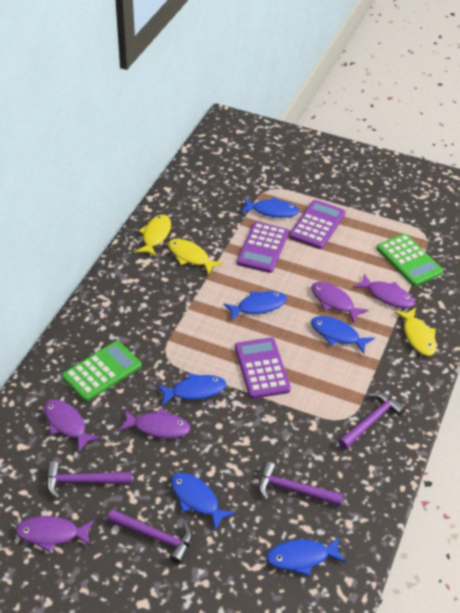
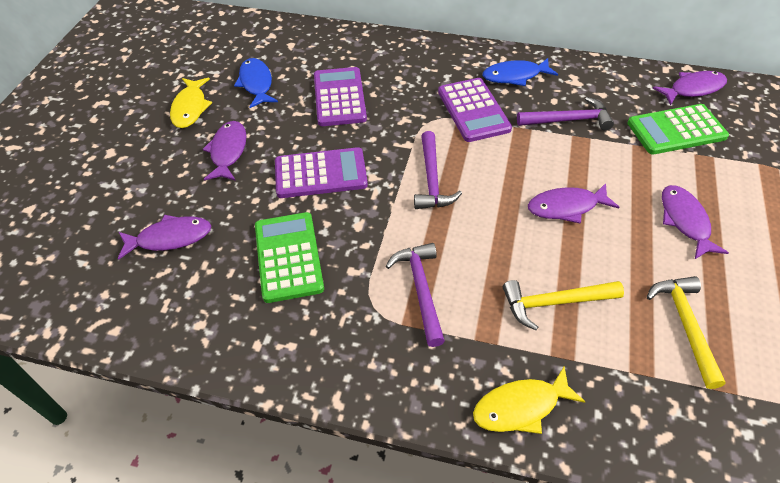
blue fish: 6 -> 2
purple hammer: 4 -> 3
yellow fish: 3 -> 2
yellow hammer: 0 -> 2

